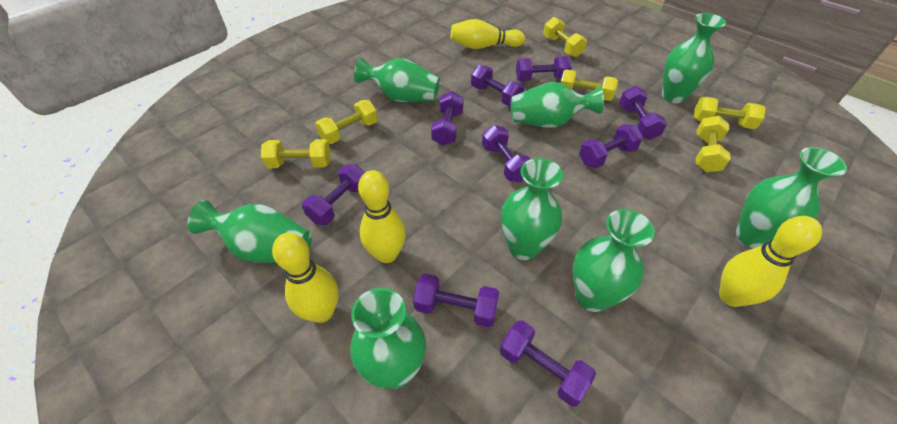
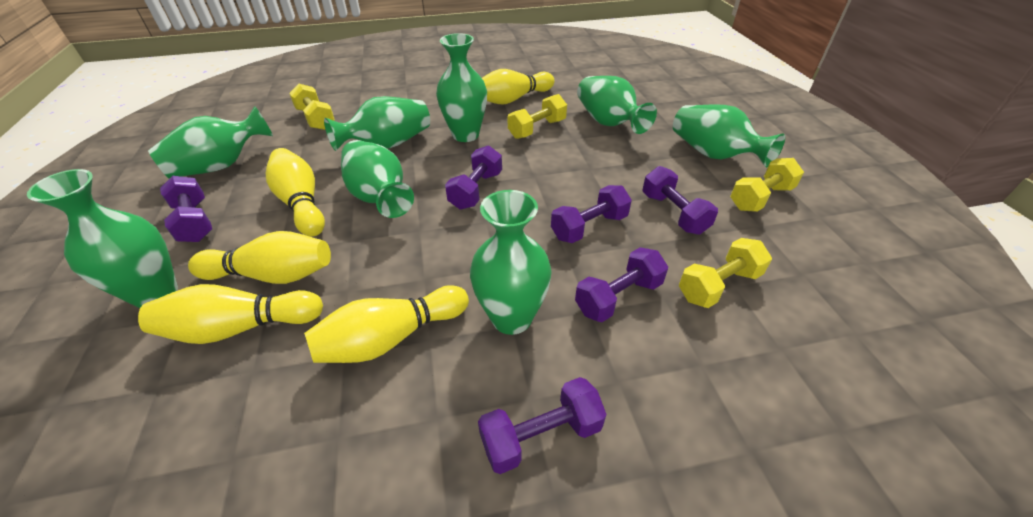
purple dumbbell: 9 -> 6
yellow bowling pin: 4 -> 5
yellow dumbbell: 6 -> 4

